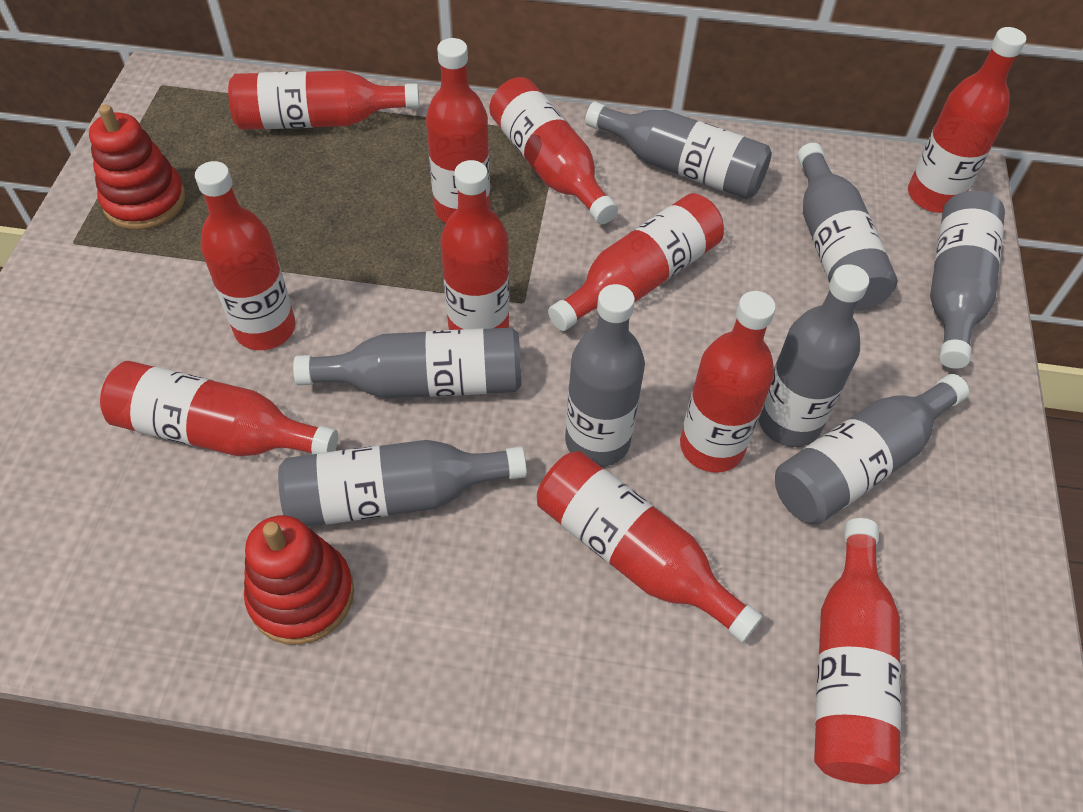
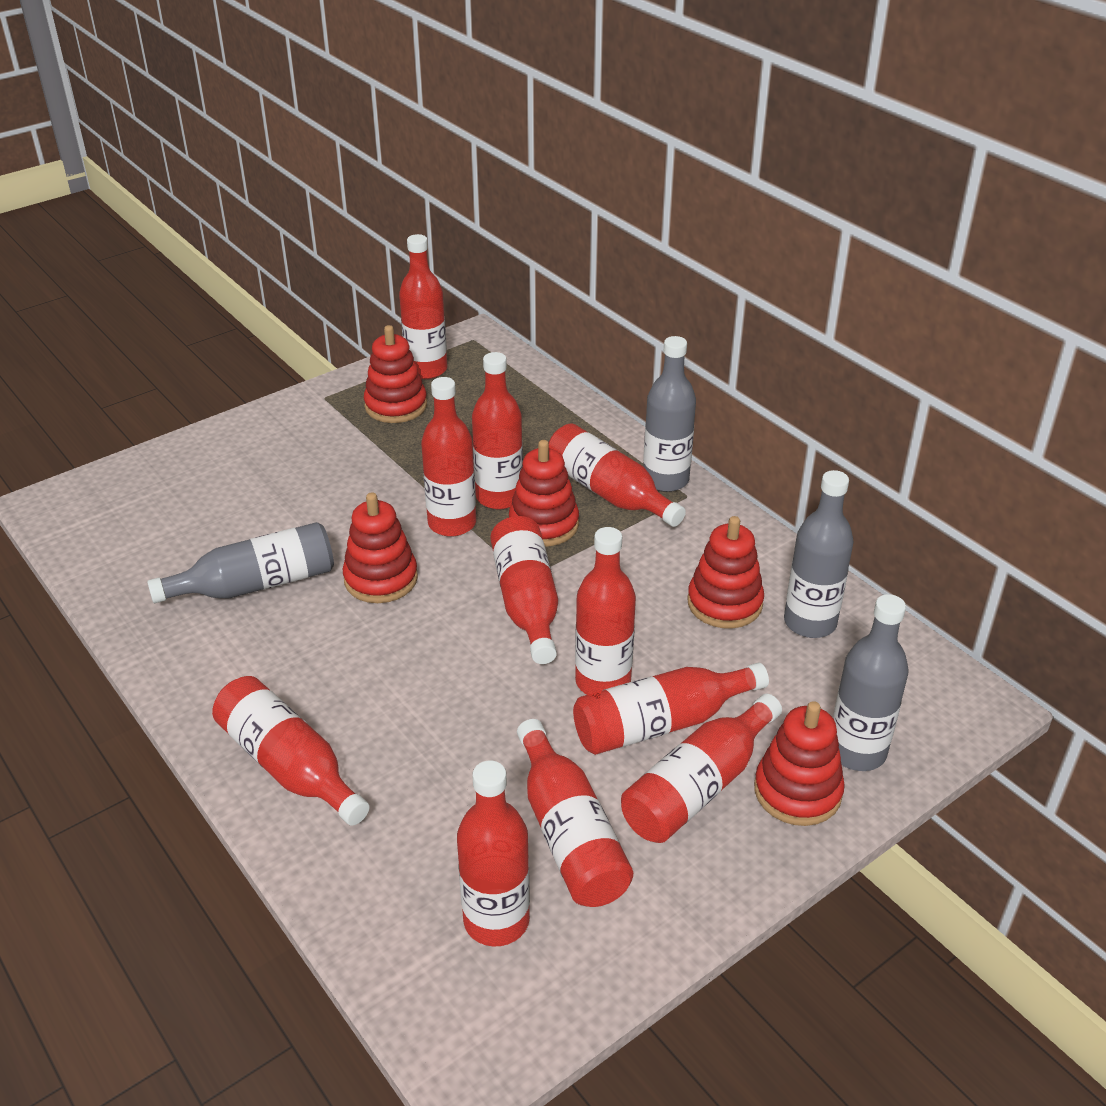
grey bottle: 8 -> 4
red stacking toy: 2 -> 5

